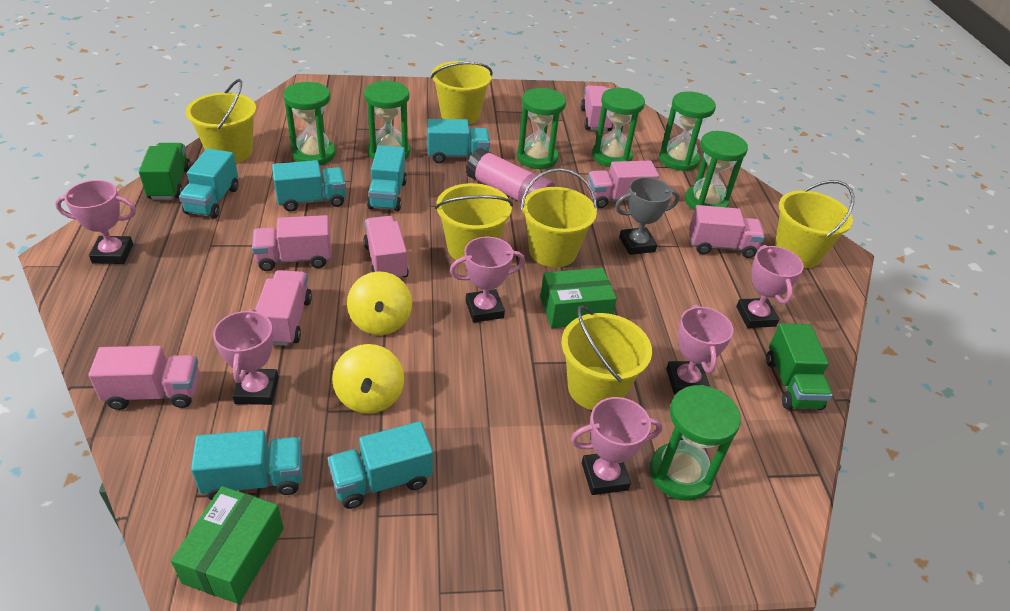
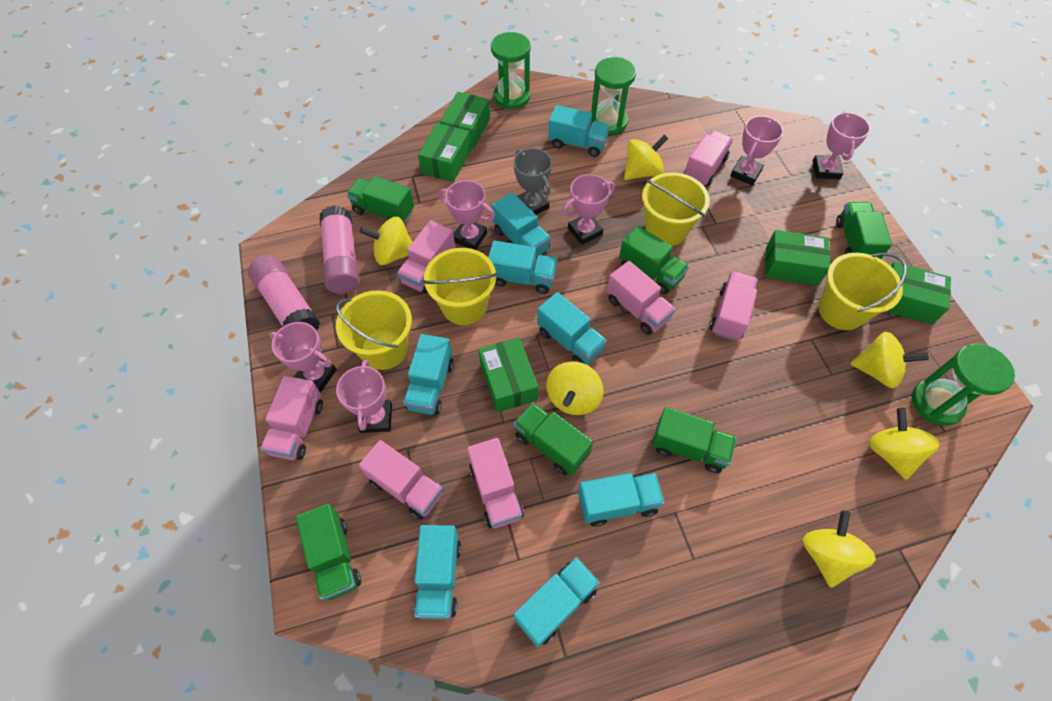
green box: 2 -> 5
green hourglass: 7 -> 3
green truck: 2 -> 6
pink glue stick: 1 -> 2
turquoise truck: 6 -> 8
yellow bucket: 6 -> 4
yellow spinning top: 2 -> 6

